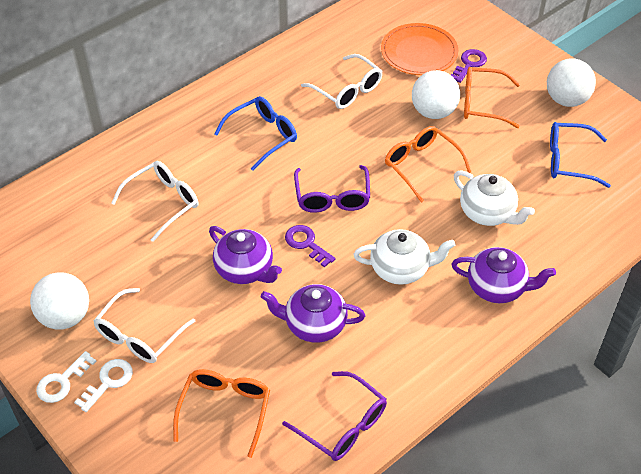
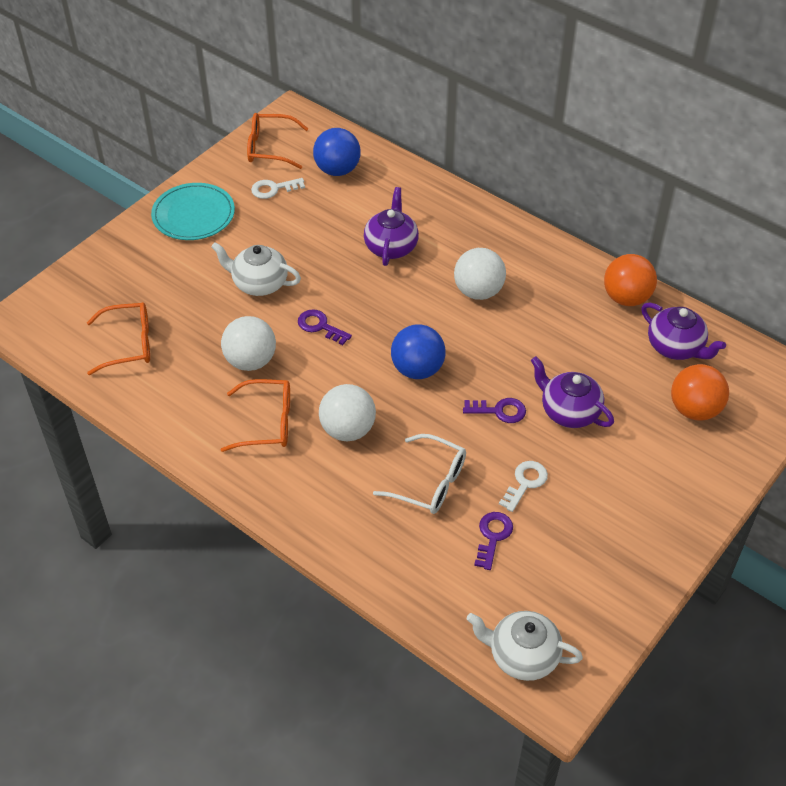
blue ball: 0 -> 2
blue glasses: 2 -> 0
orange ball: 0 -> 2
orange plate: 1 -> 0
purple glasses: 2 -> 0
purple key: 2 -> 3
turquoise plate: 0 -> 1
white glasses: 3 -> 1

